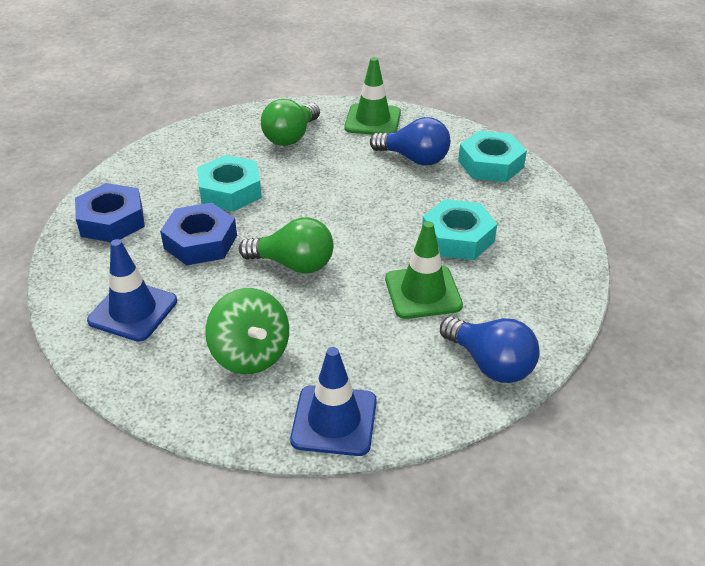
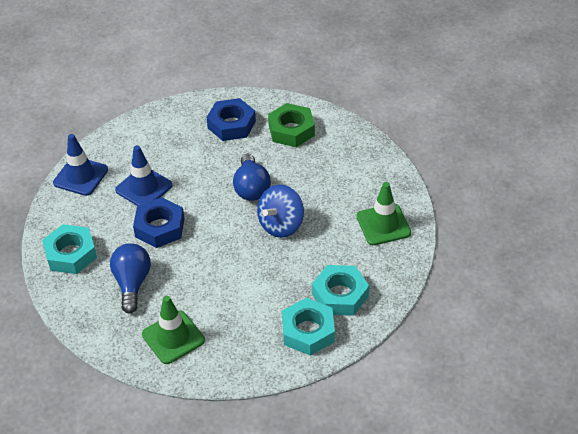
blue spinning top: 0 -> 1
green light bulb: 2 -> 0
green nut: 0 -> 1
green spinning top: 1 -> 0

